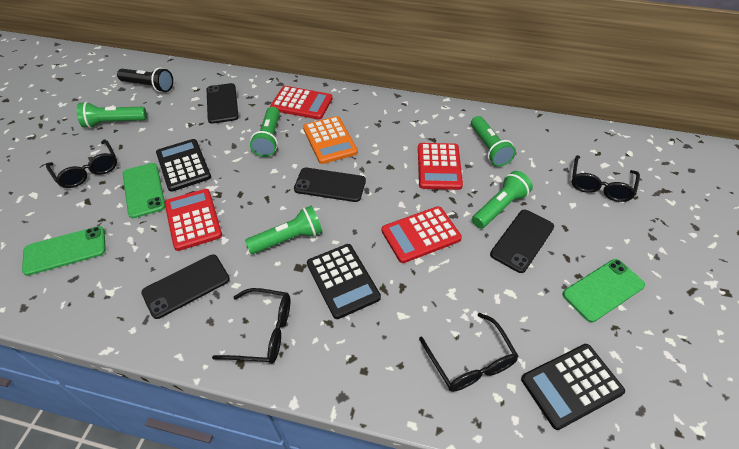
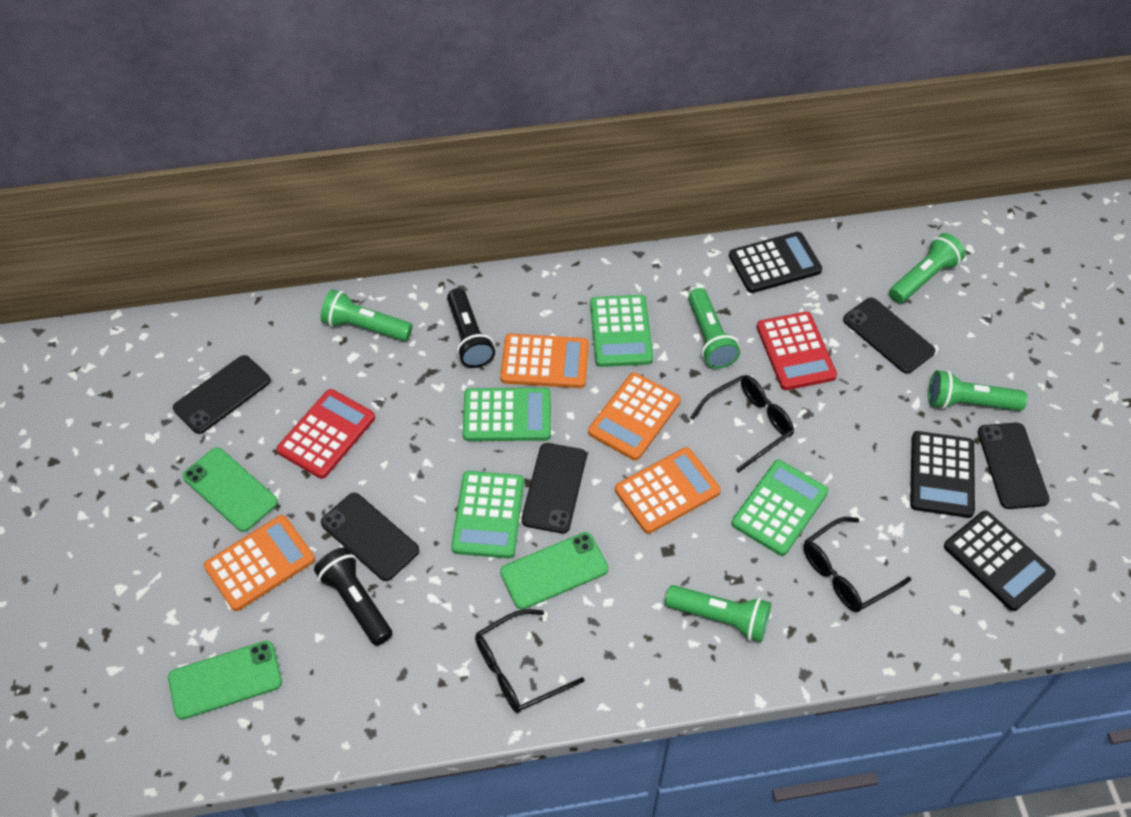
black flashlight: 1 -> 2
black glasses: 4 -> 3
black phone: 4 -> 5
green calculator: 0 -> 4
orange calculator: 1 -> 4
red calculator: 4 -> 2

